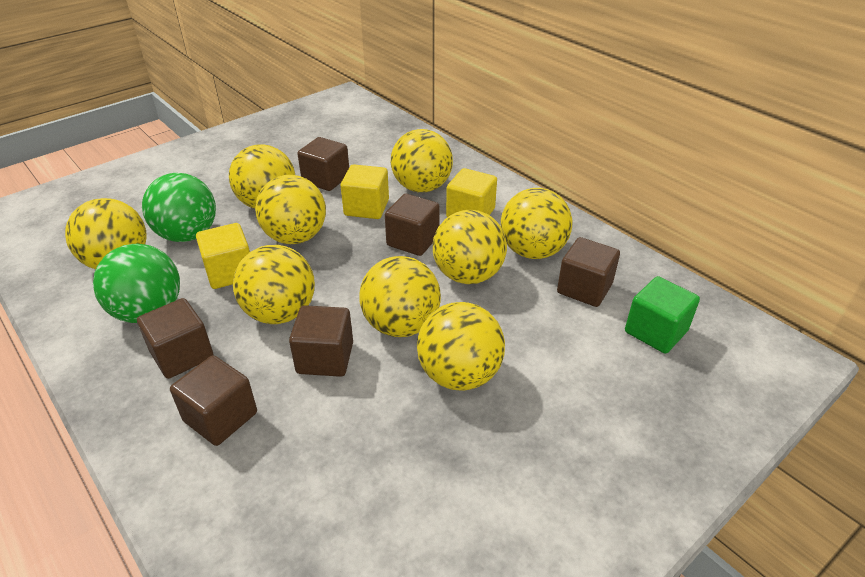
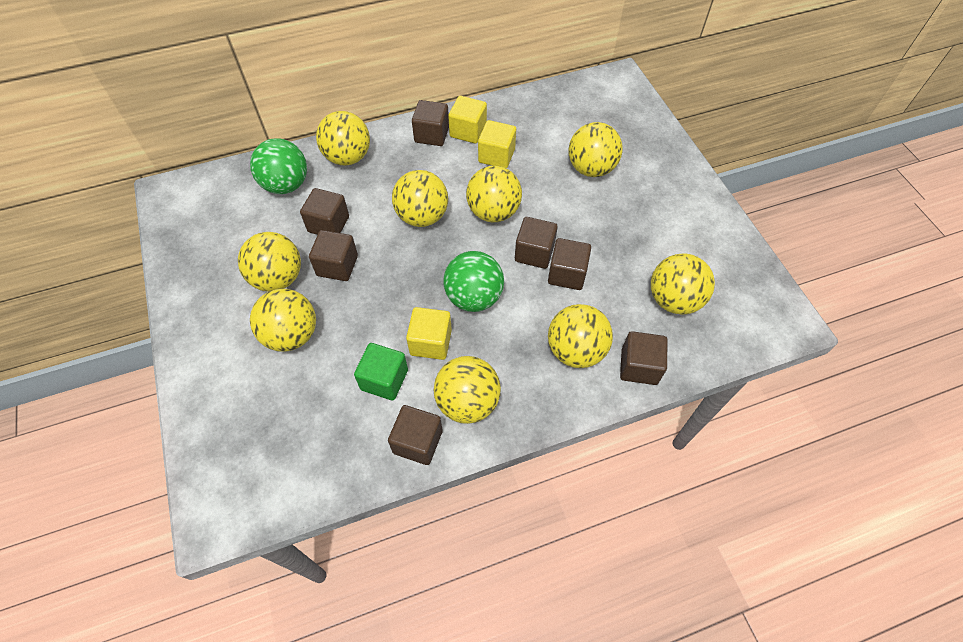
brown cube: 6 -> 7

